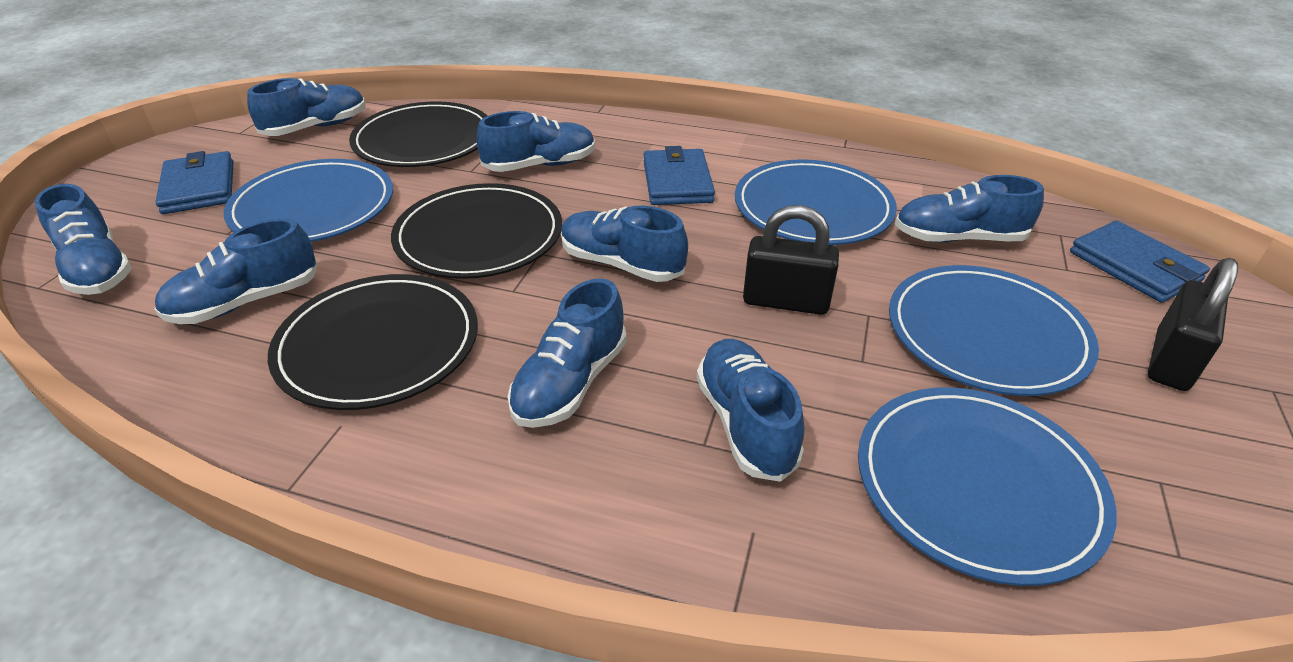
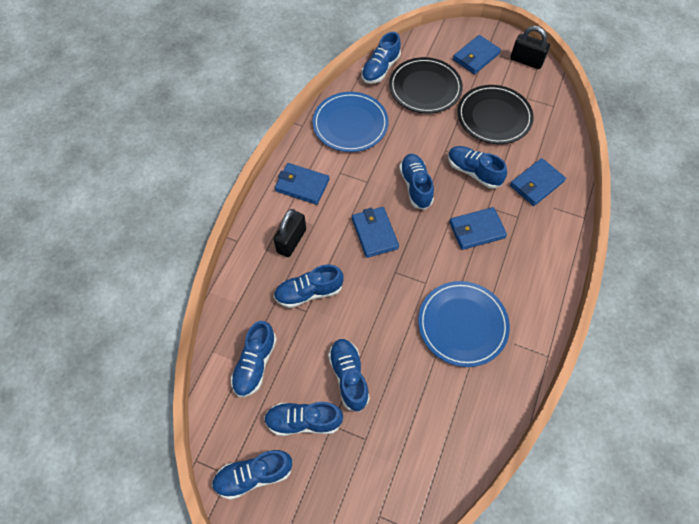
black plate: 3 -> 2
blue plate: 4 -> 2
blue wallet: 3 -> 5

